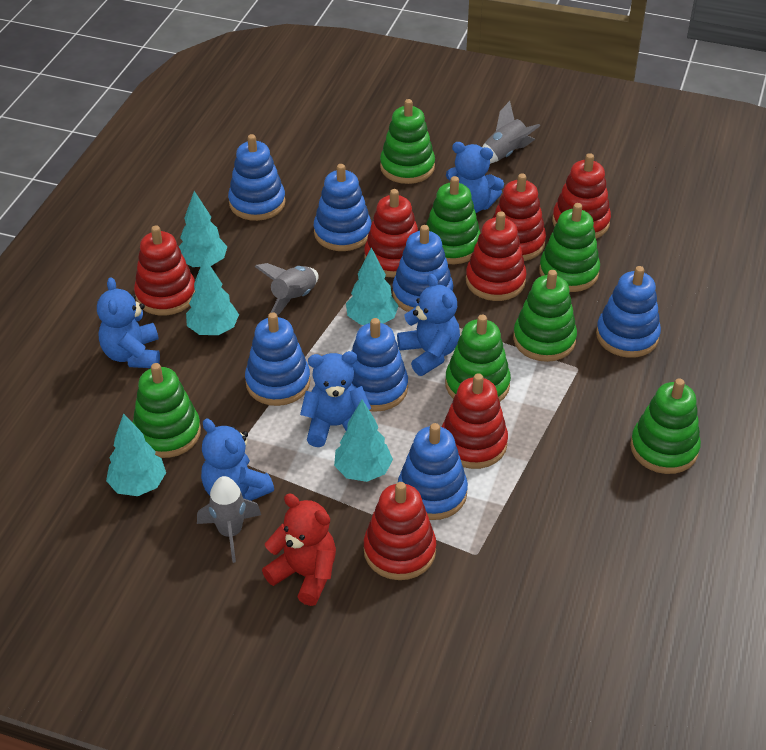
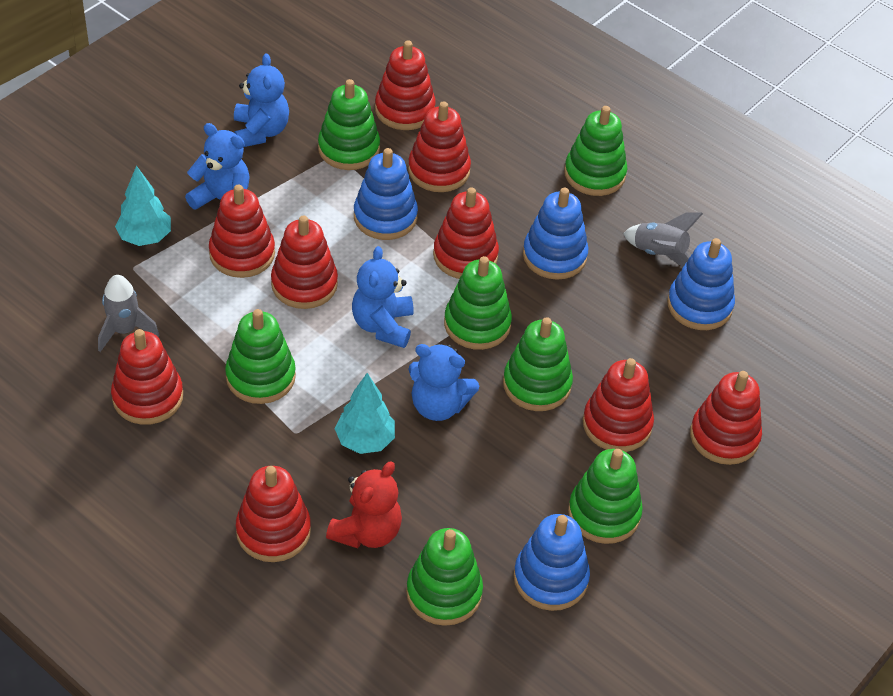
blue stacking toy: 7 -> 4
blue teddy bear: 5 -> 4
grey rocket: 3 -> 2
red stacking toy: 7 -> 9
turquoise tree: 5 -> 2

